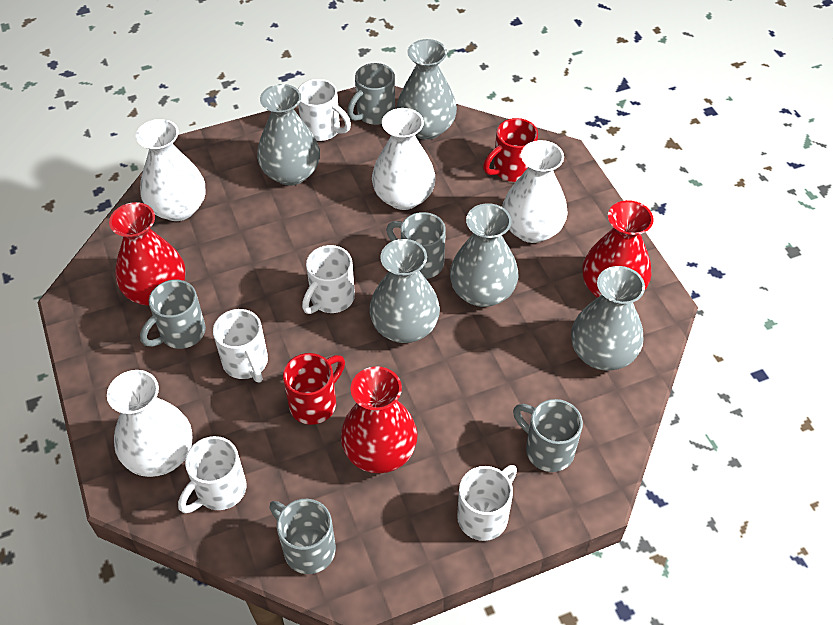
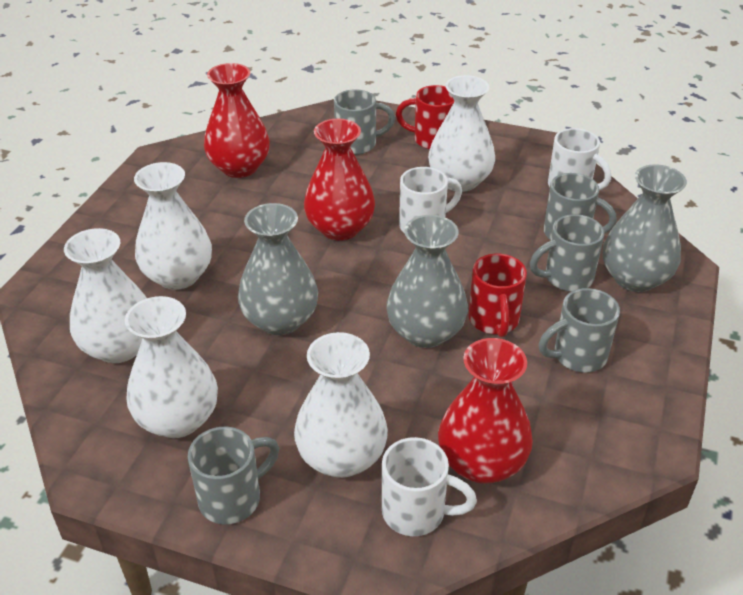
grey vase: 5 -> 3
white mug: 5 -> 3
white vase: 4 -> 5

